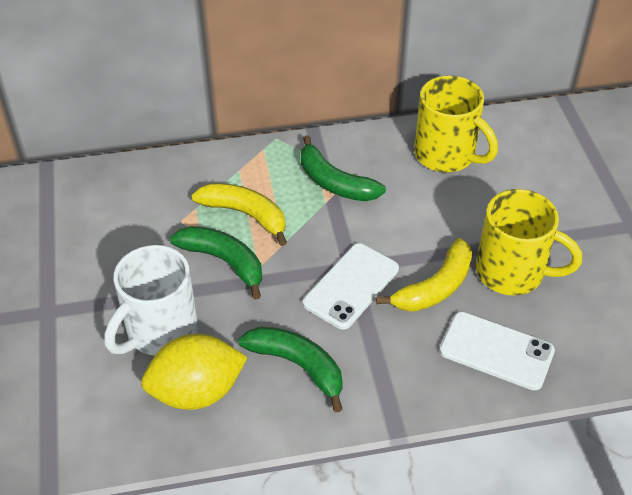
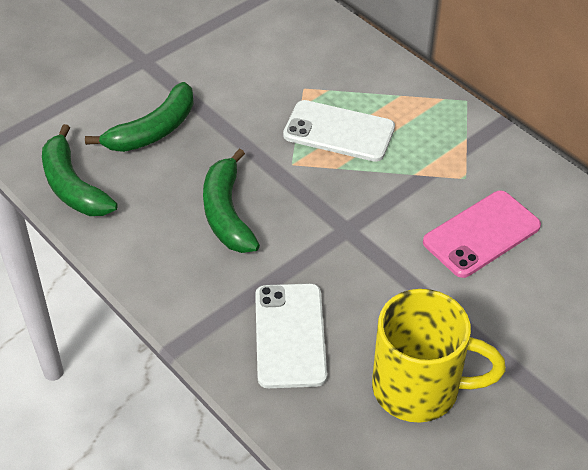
pink phone: 0 -> 1
white mug: 1 -> 0
yellow banana: 2 -> 0
yellow lemon: 1 -> 0
yellow mug: 2 -> 1

